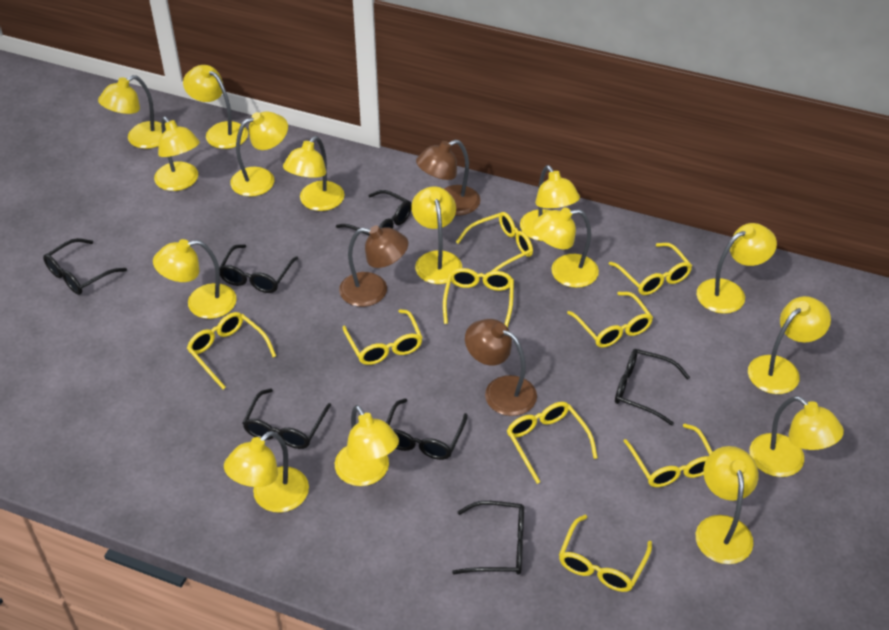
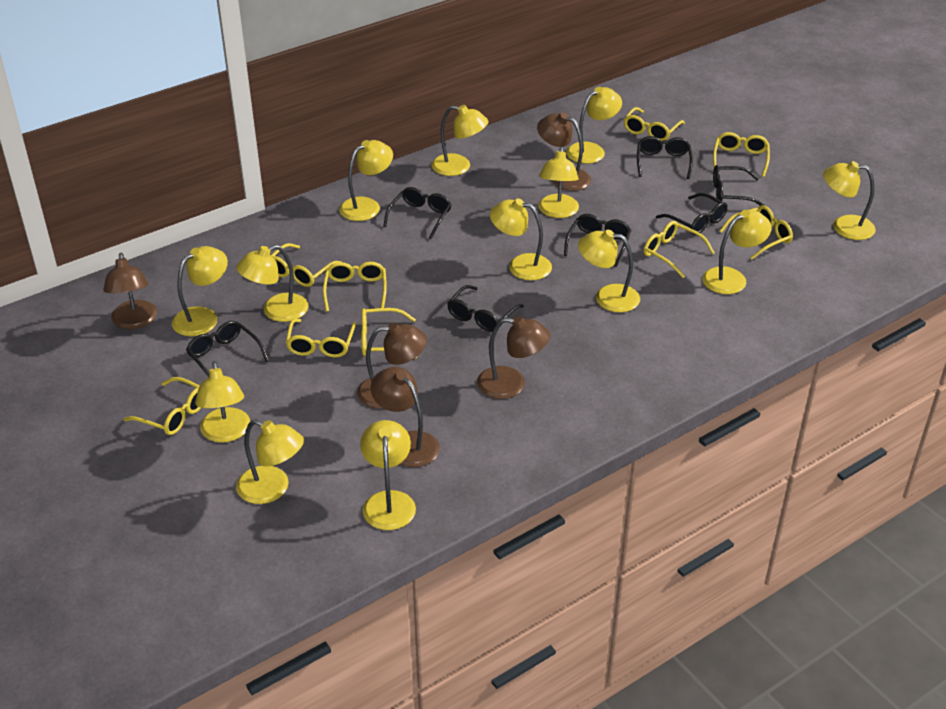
brown lamp: 3 -> 5
yellow lamp: 15 -> 13

